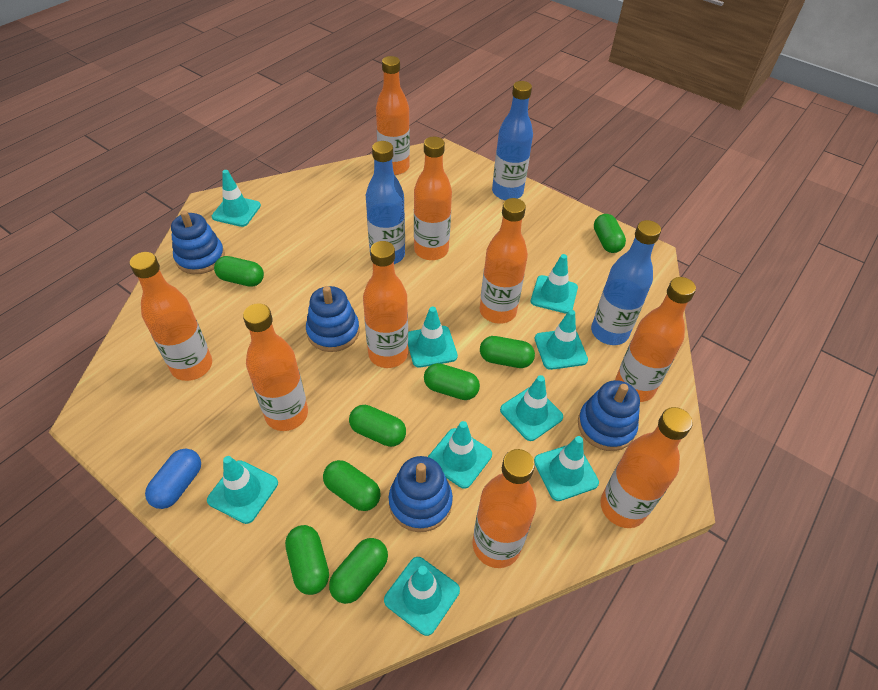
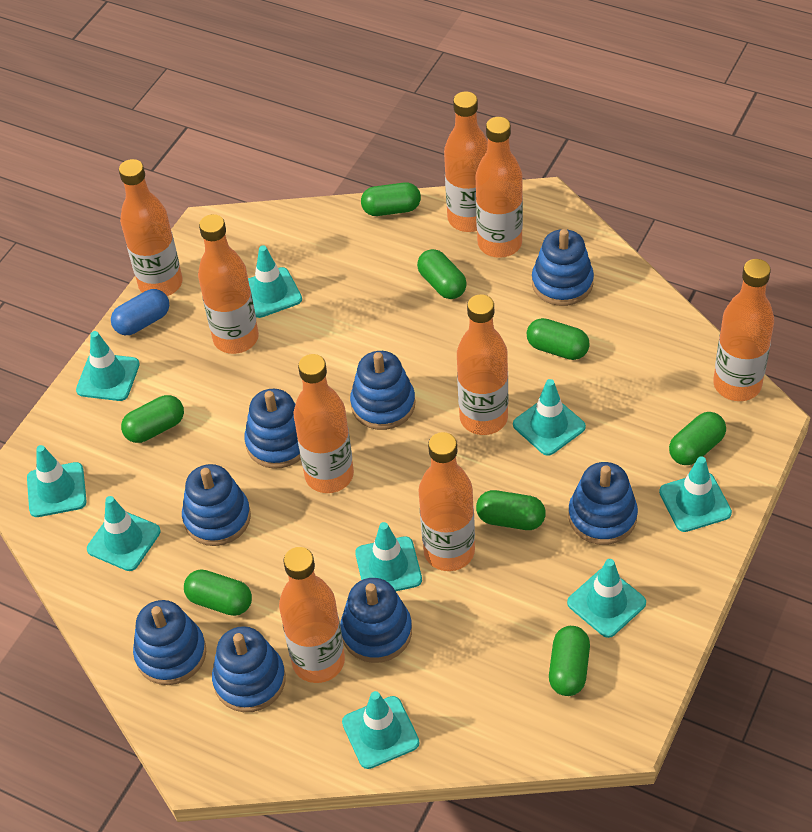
blue bottle: 3 -> 0
blue stacking toy: 4 -> 8

